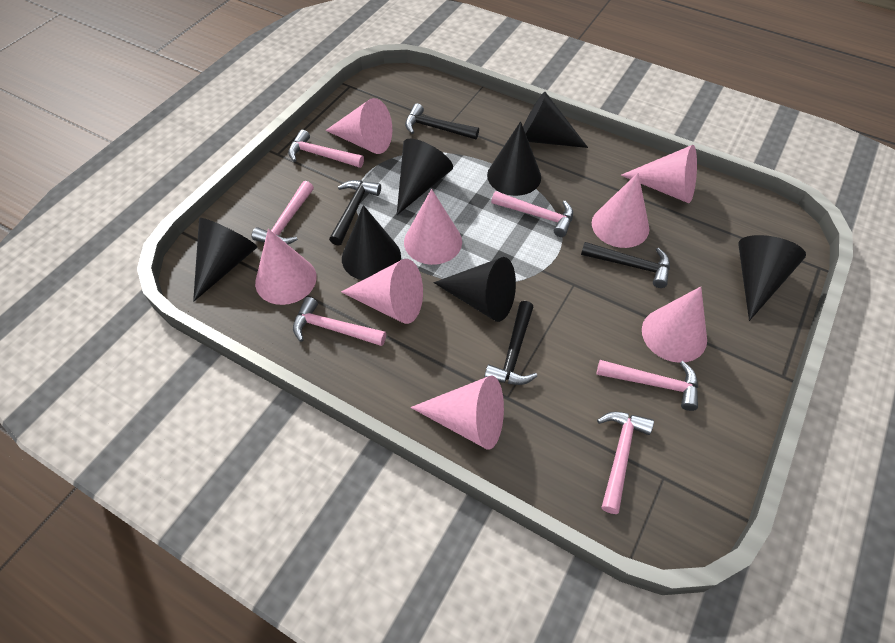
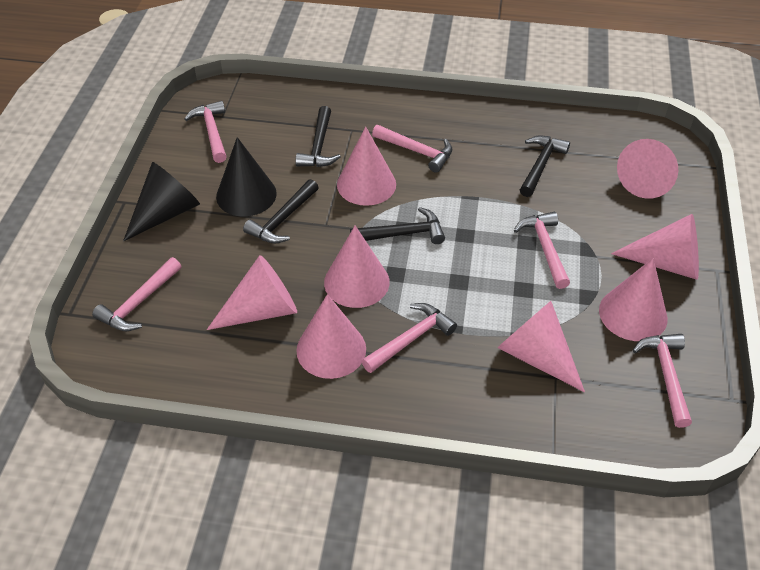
black cone: 7 -> 2

